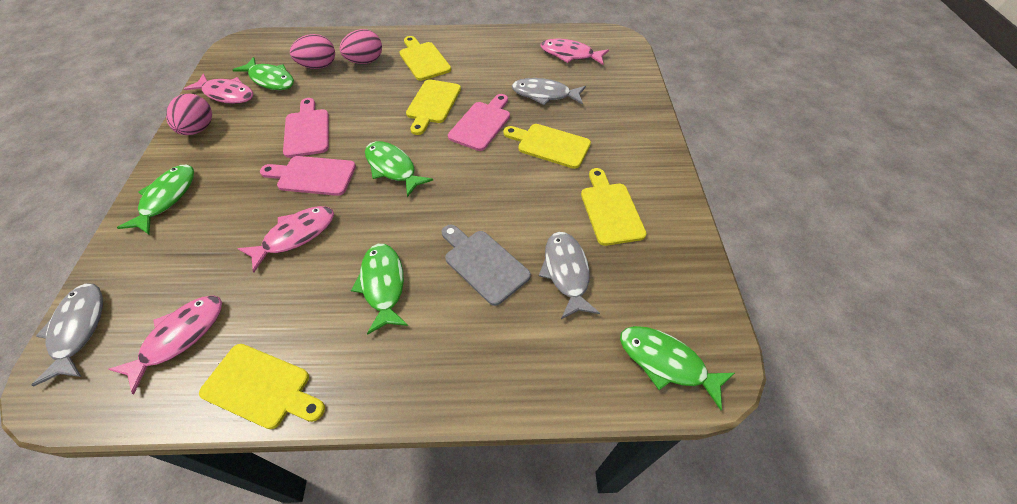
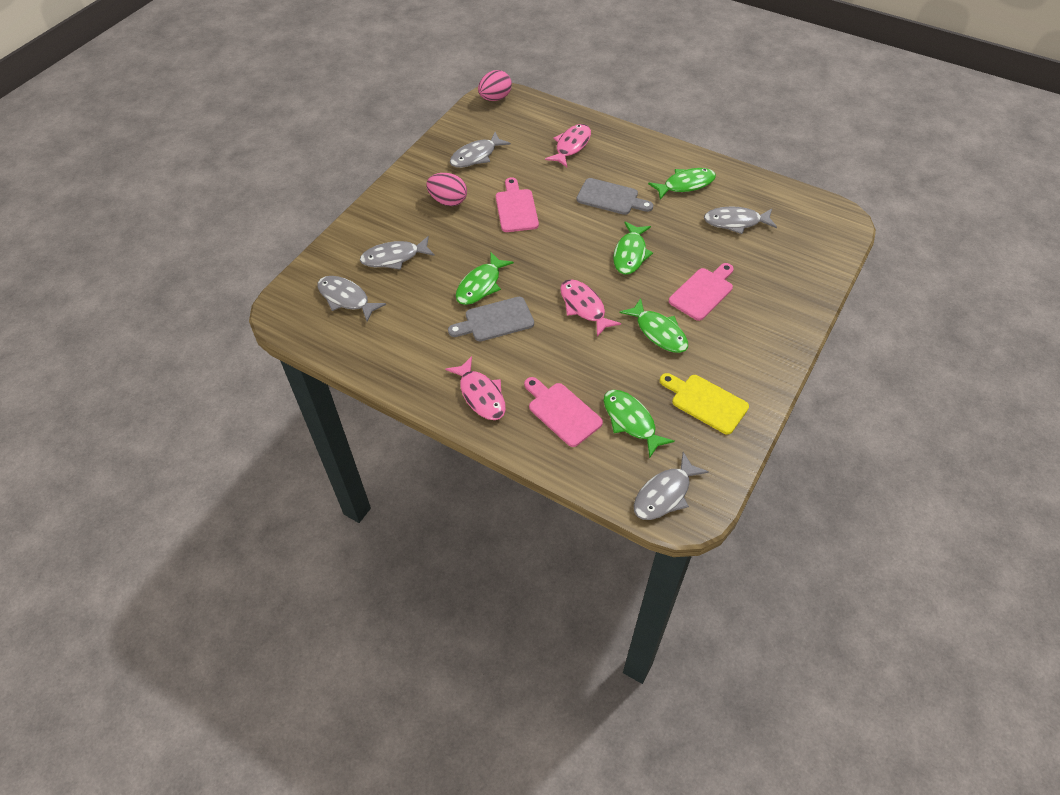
grey cutting board: 1 -> 2
grey fish: 3 -> 5
pink egg: 3 -> 2
pink fish: 4 -> 3
yellow cutting board: 5 -> 1

